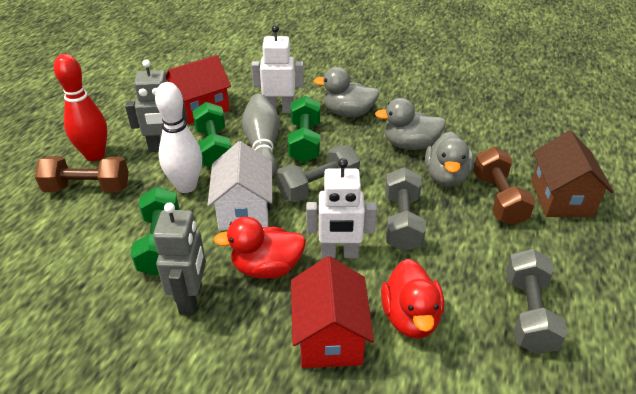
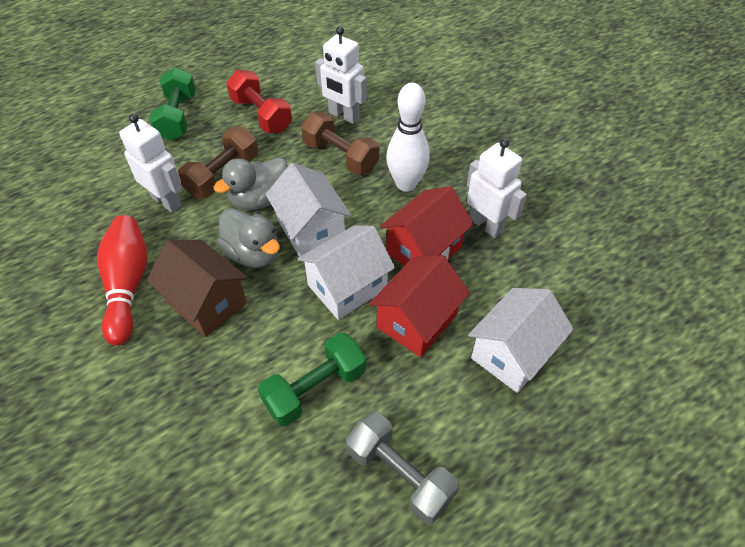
green dumbbell: 3 -> 2
grey bowling pin: 1 -> 0
grey duck: 3 -> 2
grey dumbbell: 3 -> 1
grey robot: 2 -> 0
red duck: 2 -> 0
red dumbbell: 0 -> 1
white house: 1 -> 3
white robot: 2 -> 3

